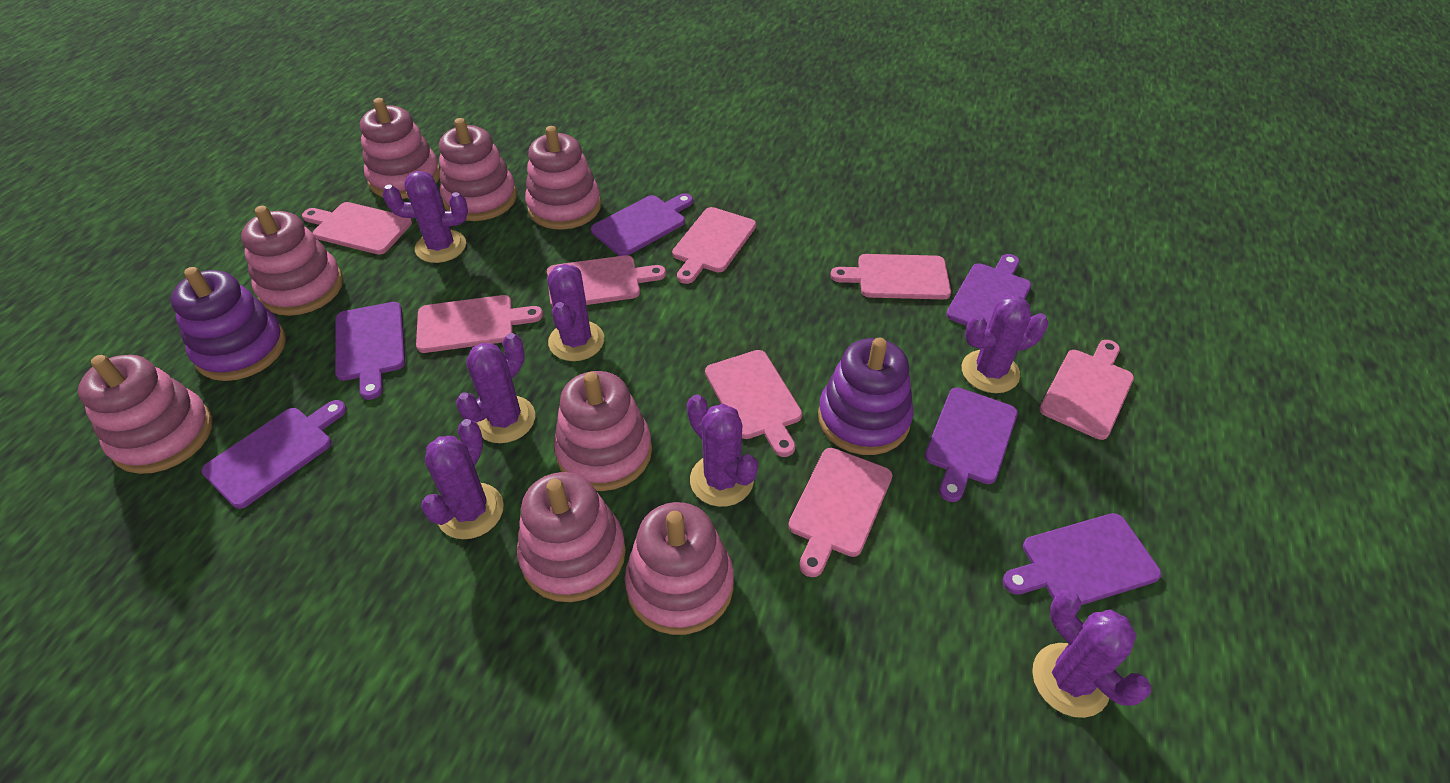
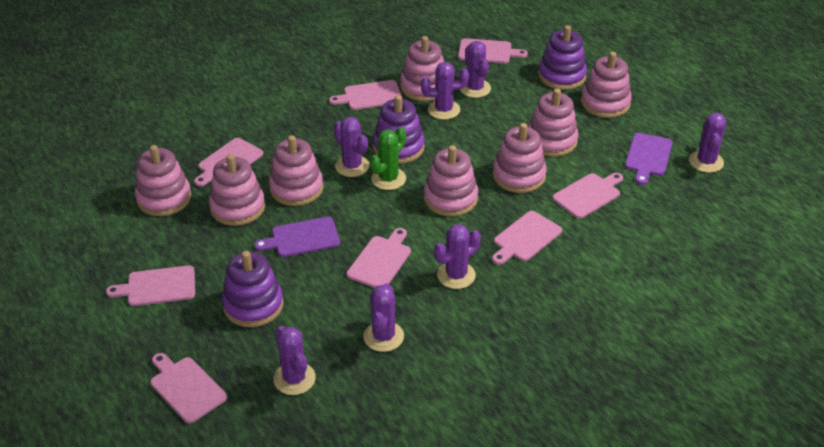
green cactus: 0 -> 1
purple cutting board: 6 -> 2
purple stacking toy: 2 -> 3

